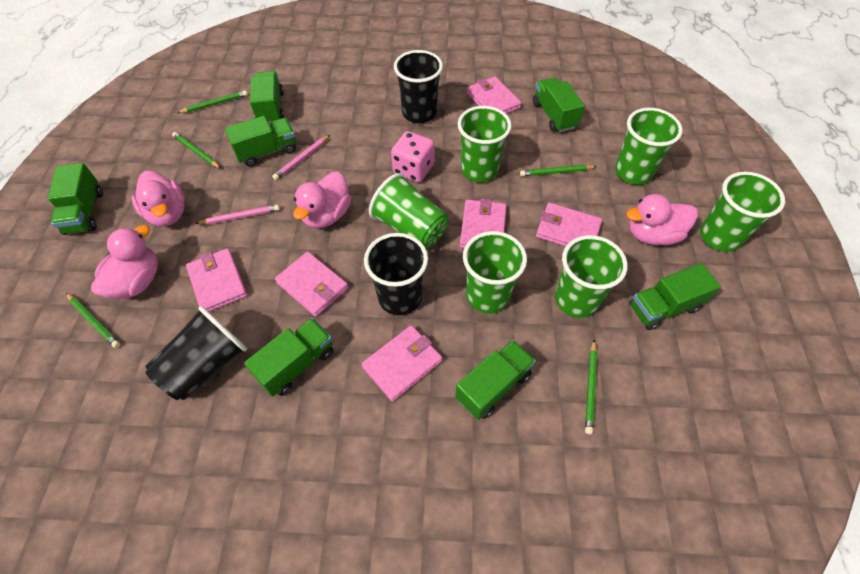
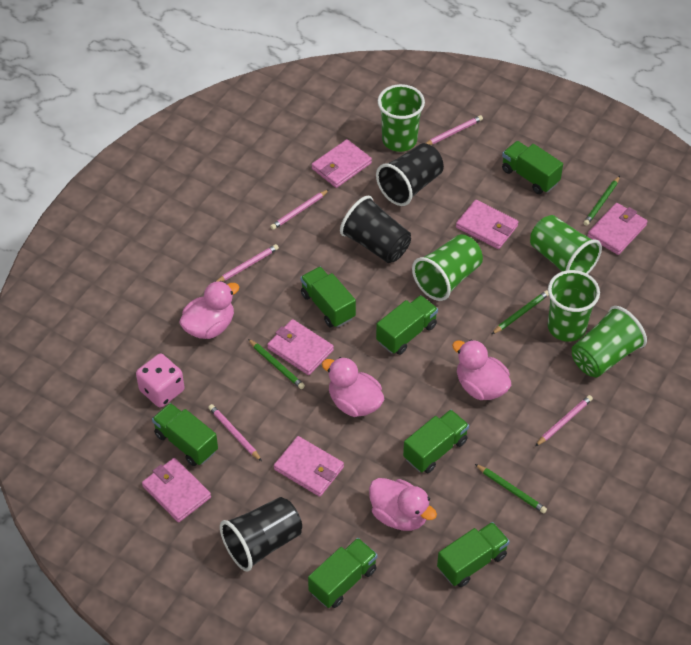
green cup: 6 -> 5
green pencil: 5 -> 4
pink pencil: 2 -> 5

